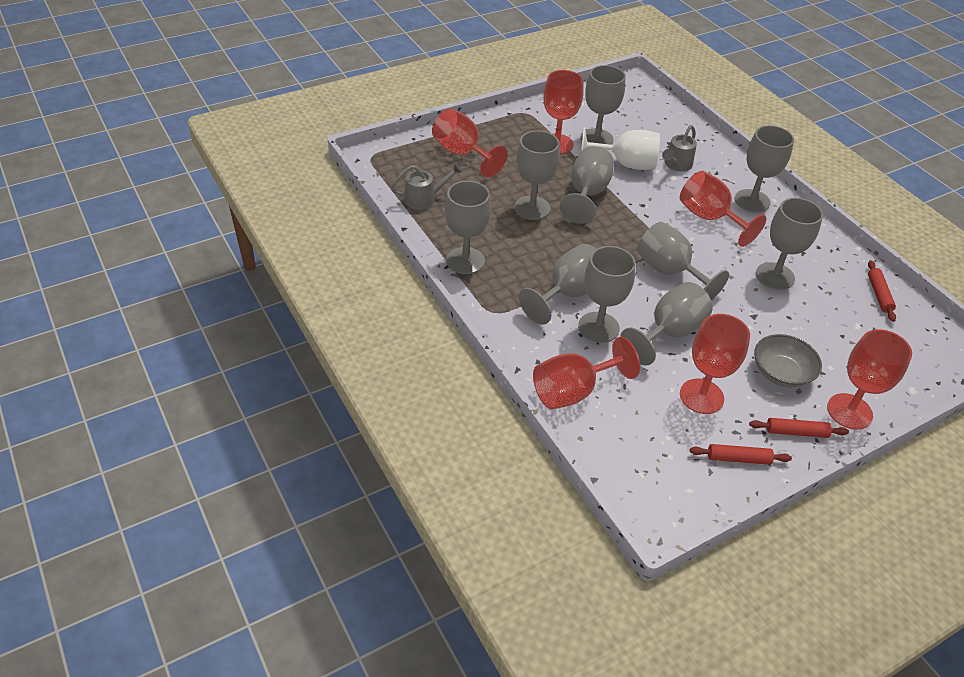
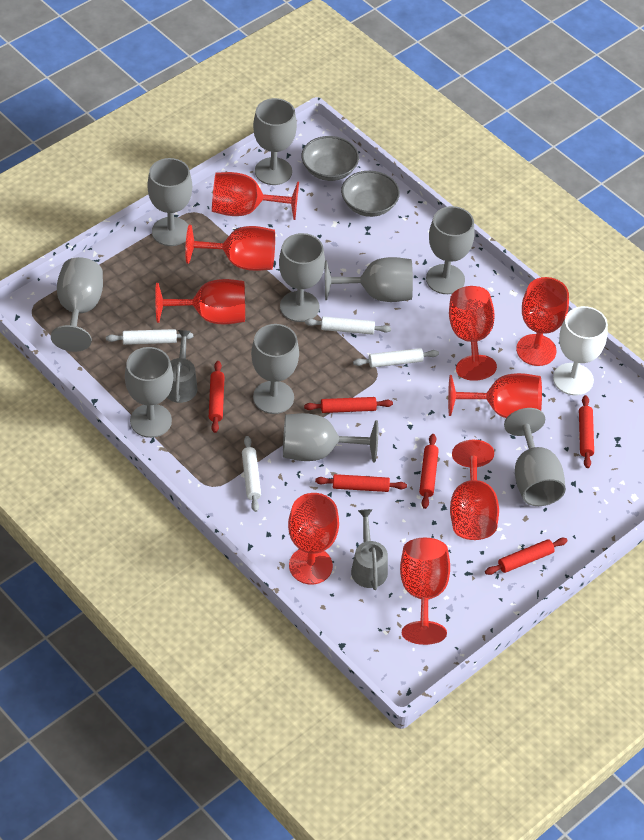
grey bowl: 1 -> 2
red goblet: 6 -> 9
red rolling pin: 3 -> 6
white rolling pin: 0 -> 4

